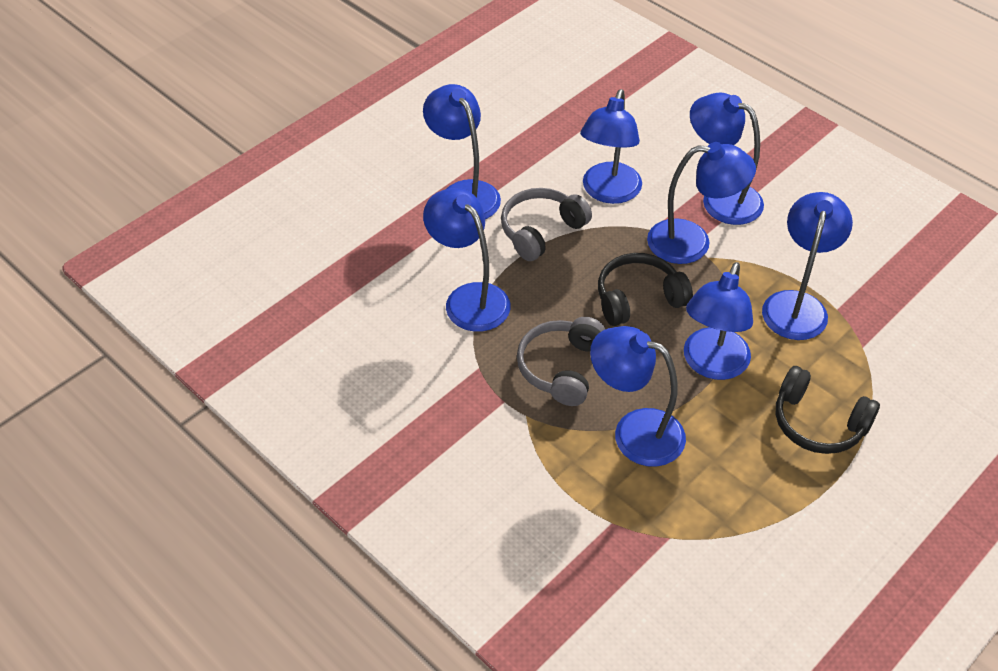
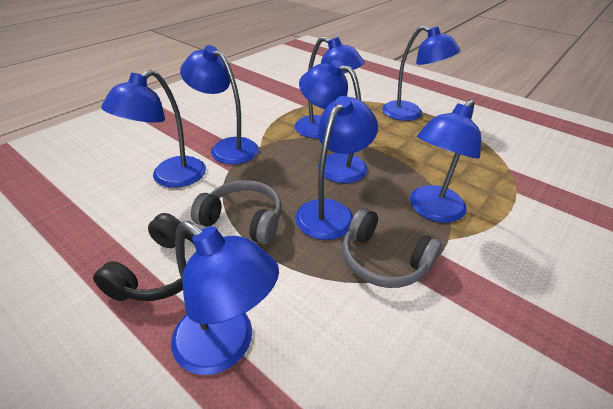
black headphones: 2 -> 1

